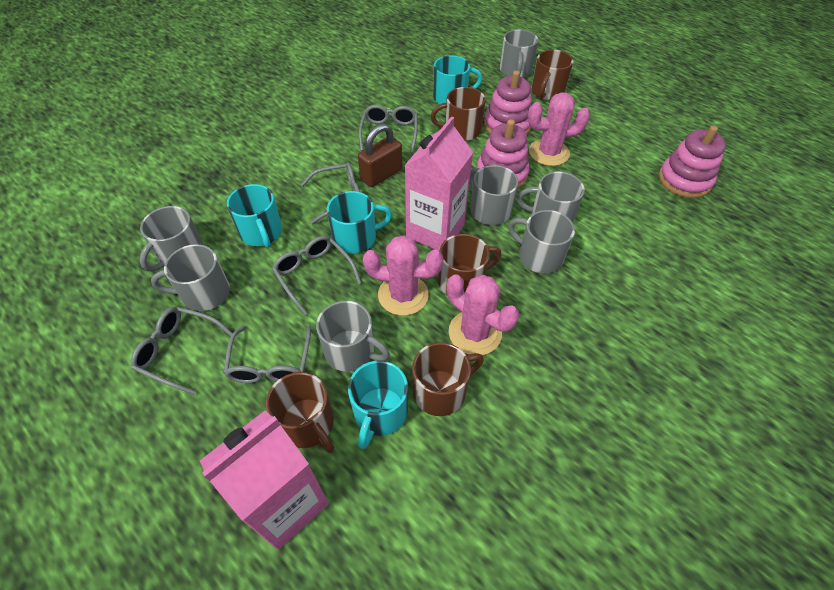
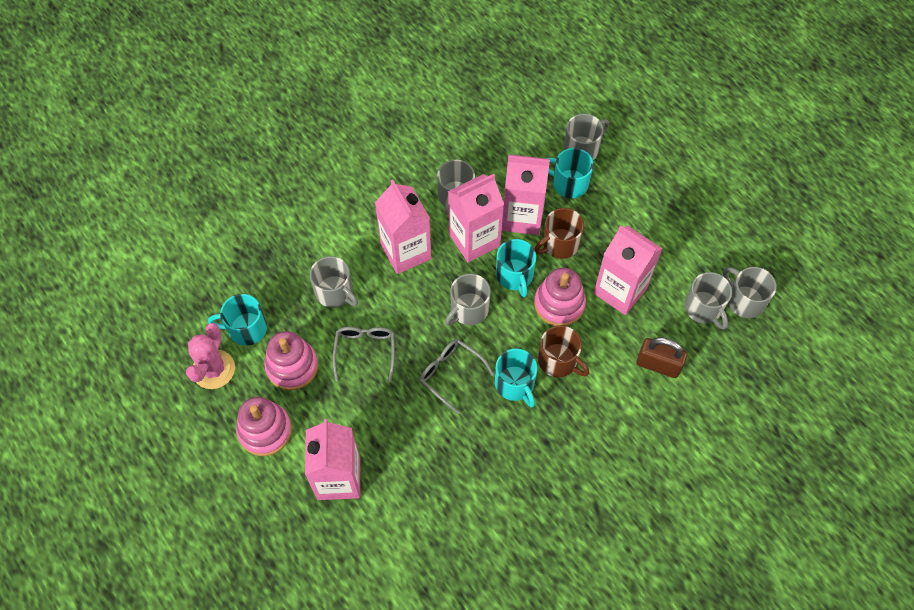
brown mug: 5 -> 2
grey glasses: 5 -> 2
grey mug: 7 -> 6
pink cactus: 3 -> 1
pink carton: 2 -> 5

